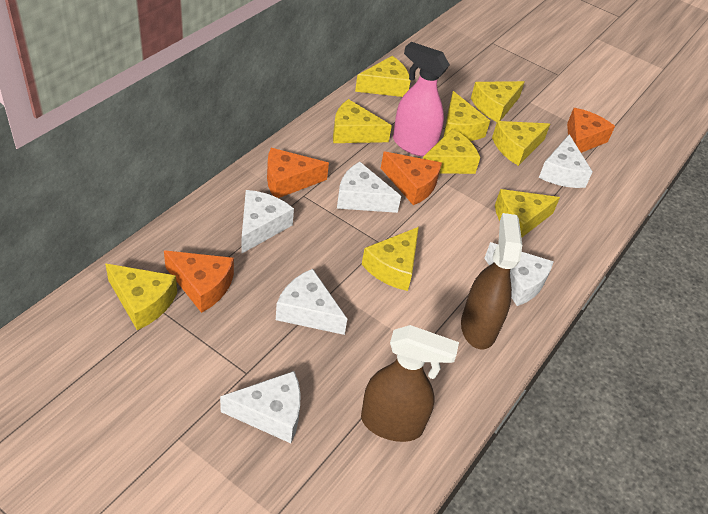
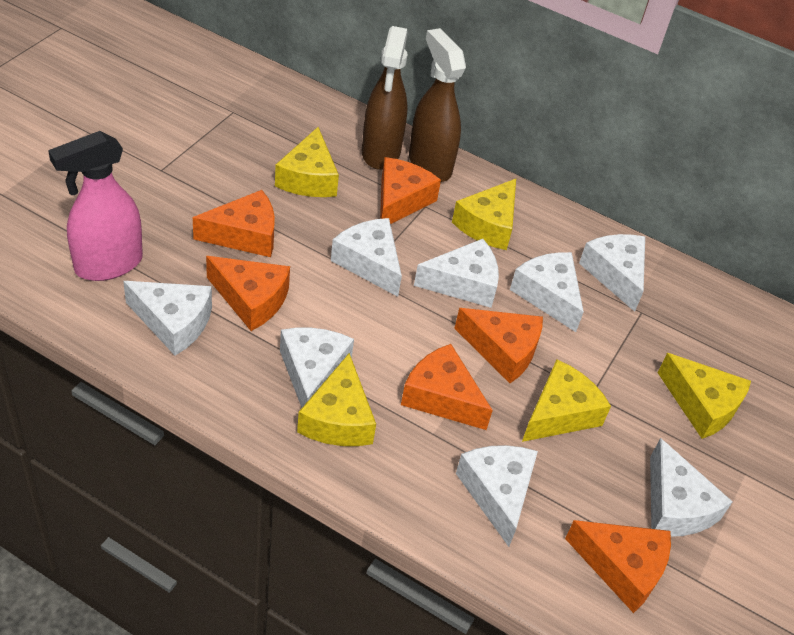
orange cheese: 4 -> 6
white cheese: 6 -> 8
yellow cheese: 9 -> 5

